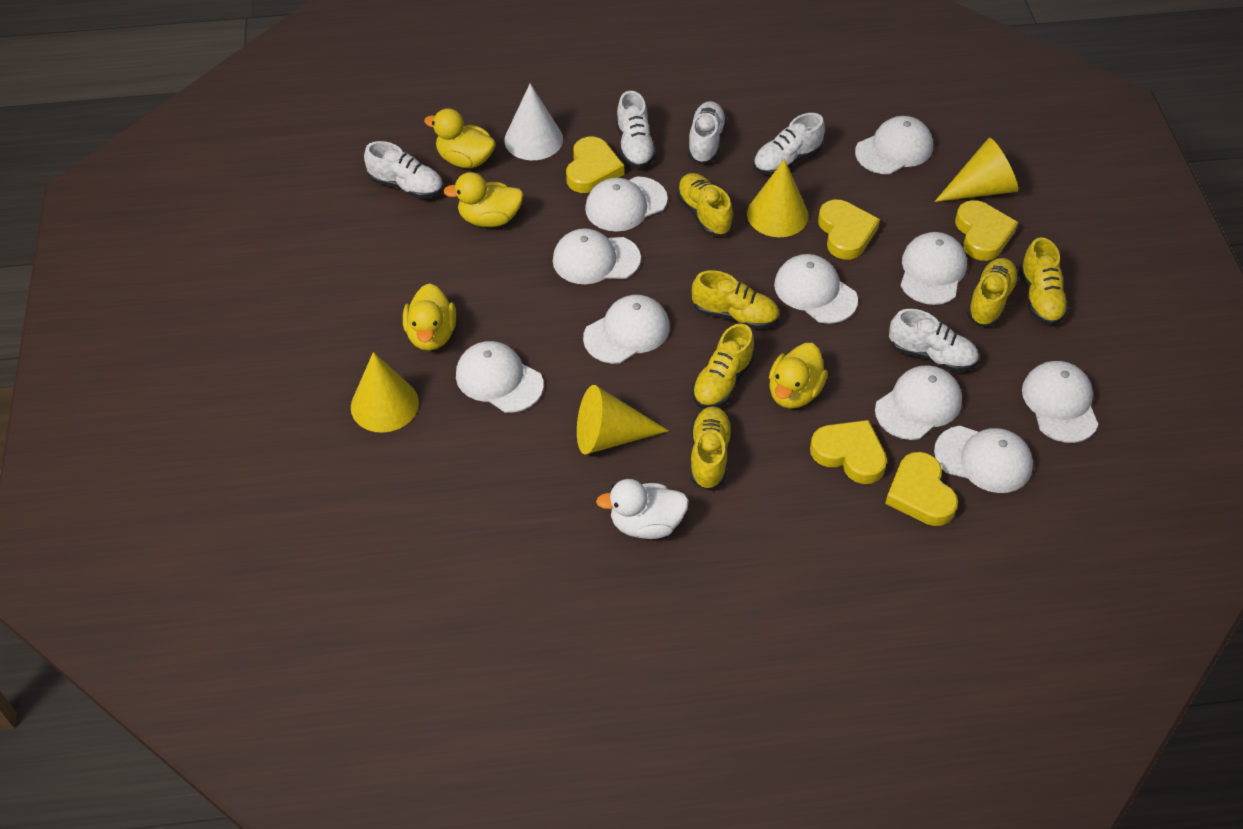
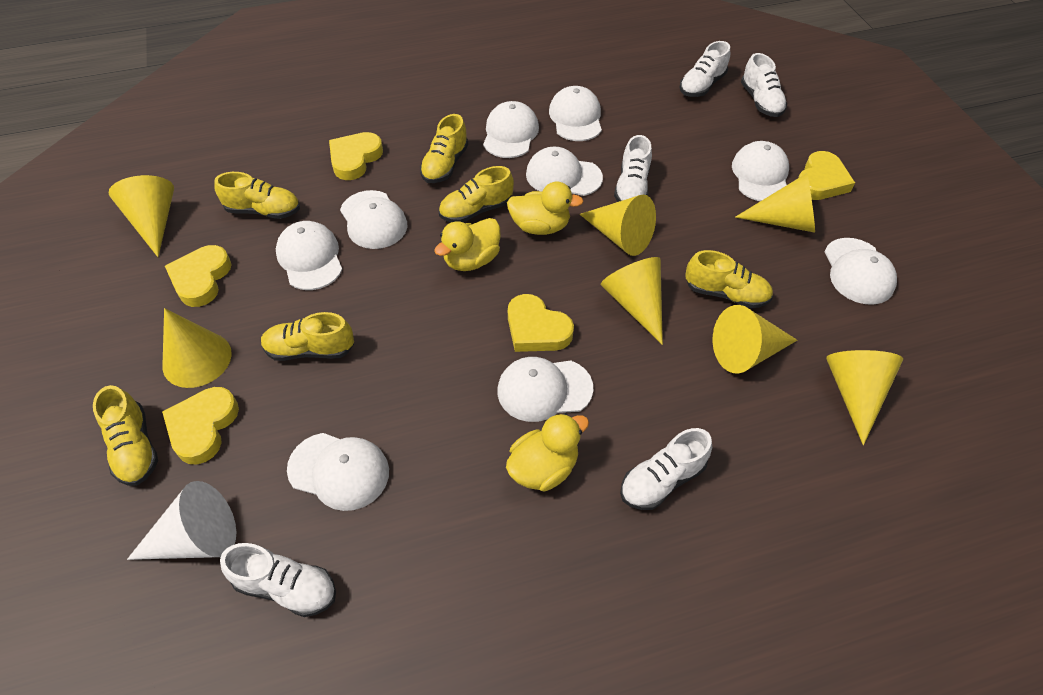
white cap: 10 -> 9
white duck: 1 -> 0
yellow cone: 4 -> 7
yellow duck: 4 -> 3

